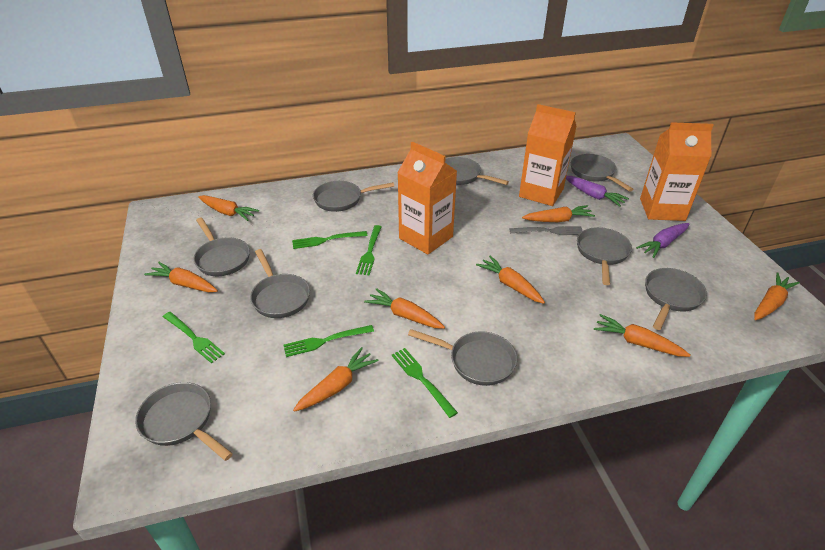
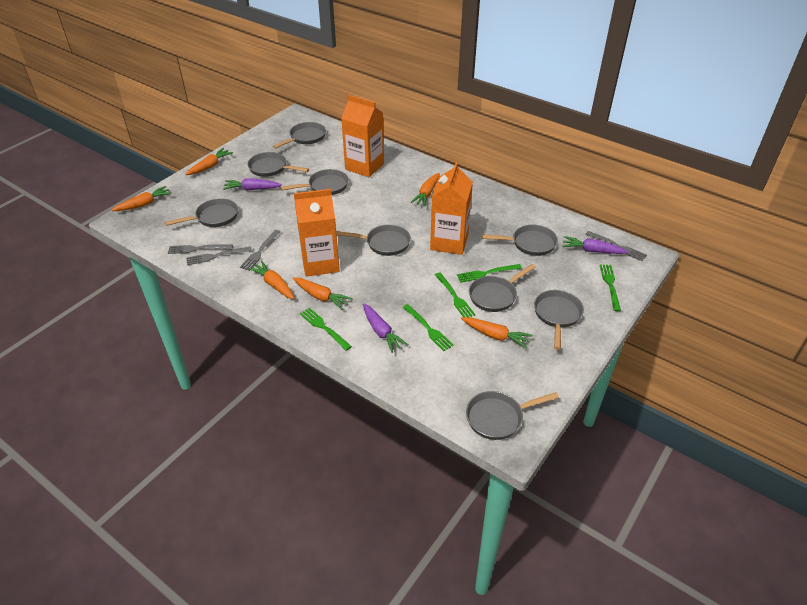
grey fork: 1 -> 4
orange carrot: 8 -> 6
purple carrot: 2 -> 3

